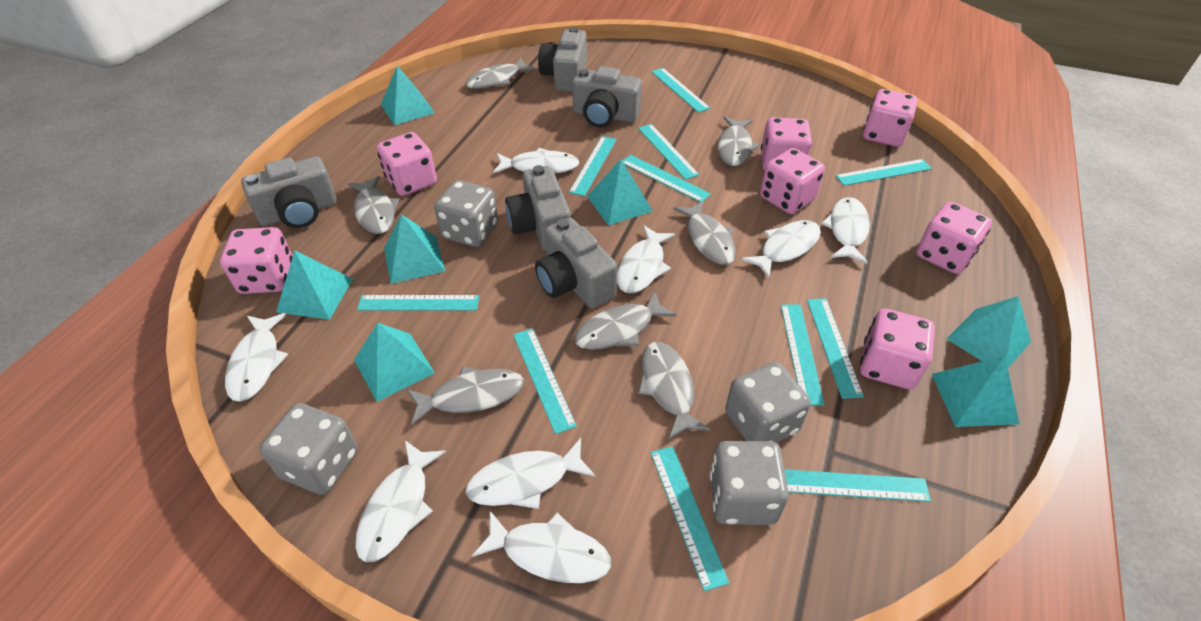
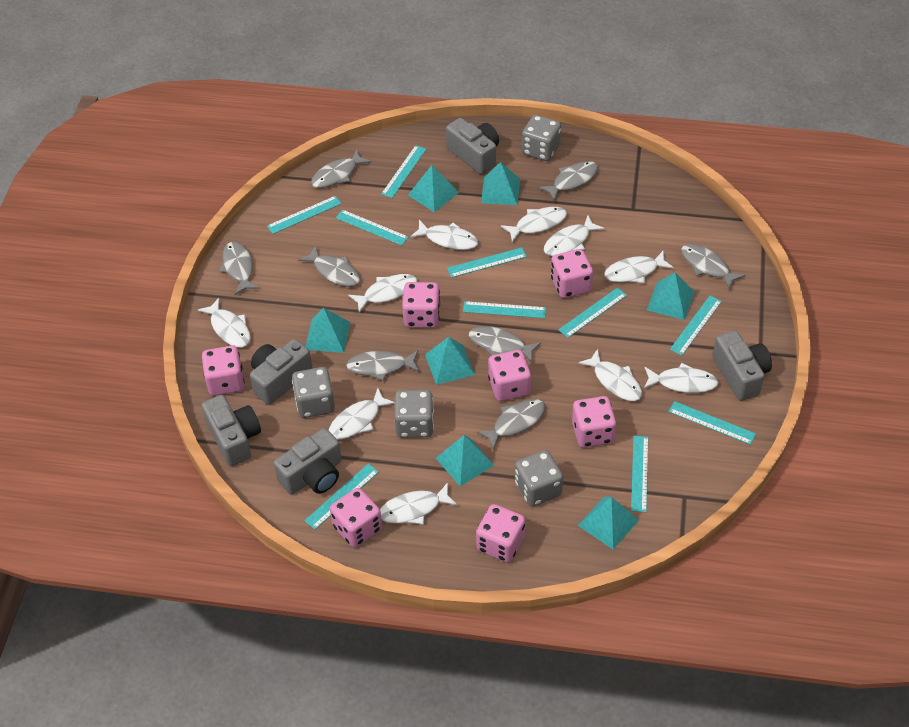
grey fish: 7 -> 8
turquoise ruler: 11 -> 10
white fish: 8 -> 10

